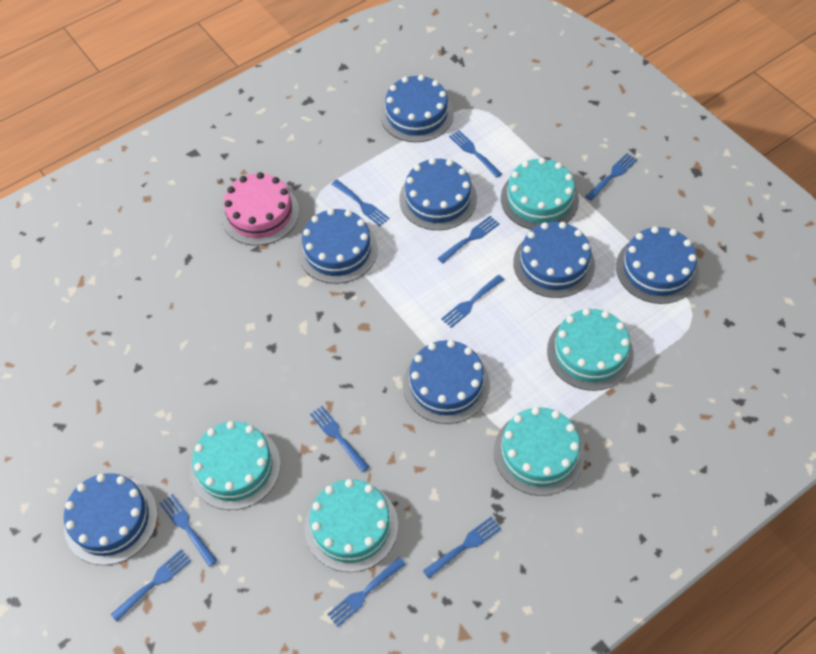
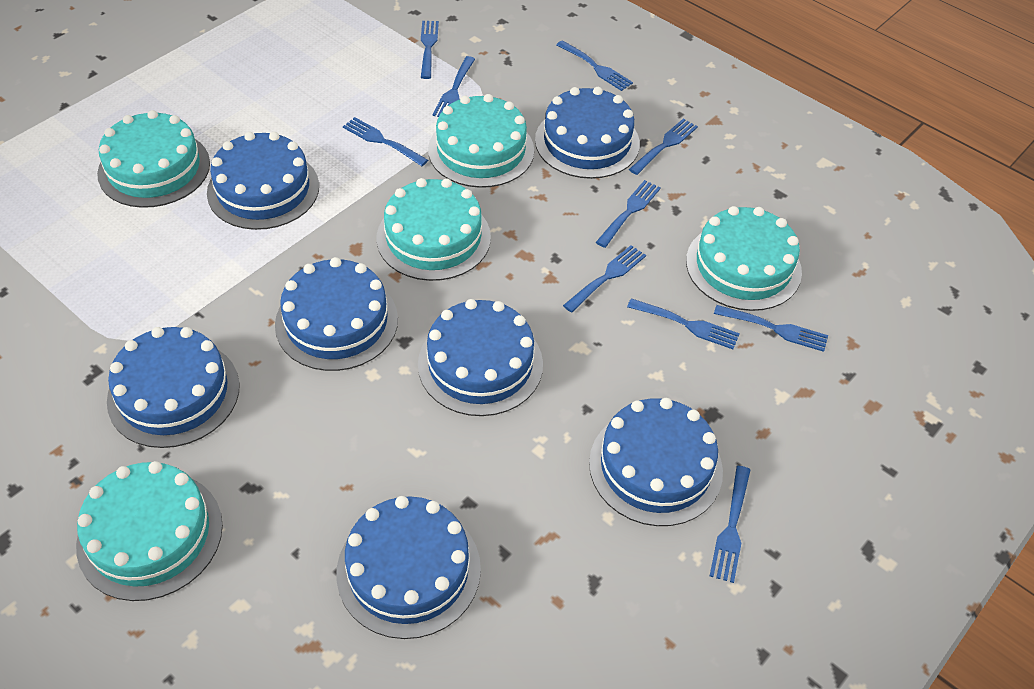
pink cake: 1 -> 0

